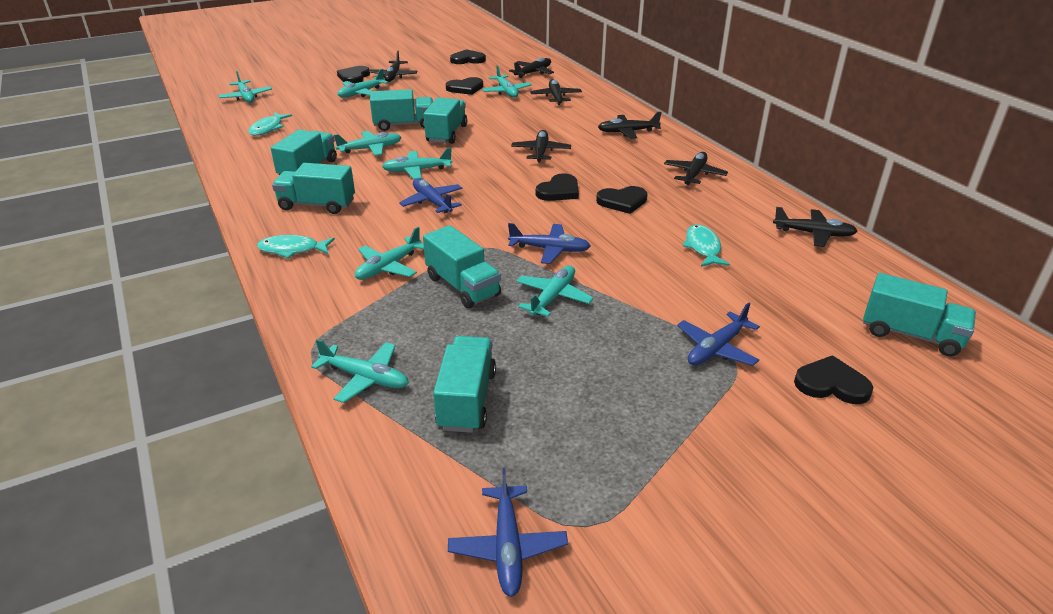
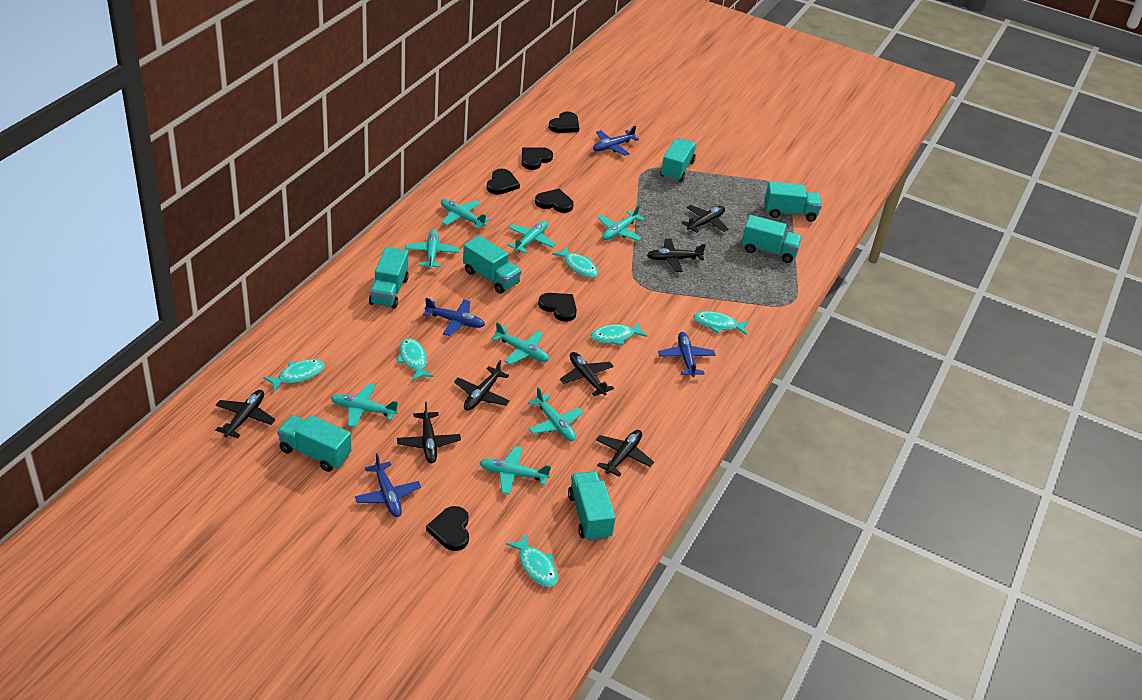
turquoise fish: 3 -> 6

